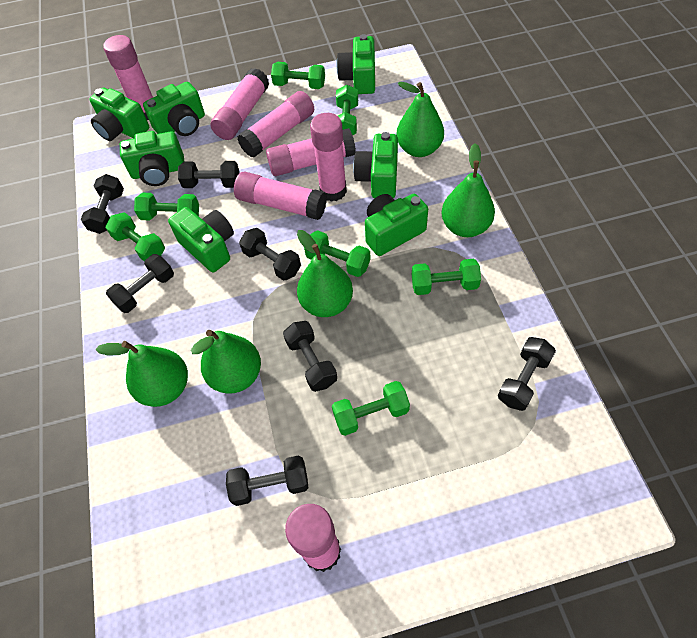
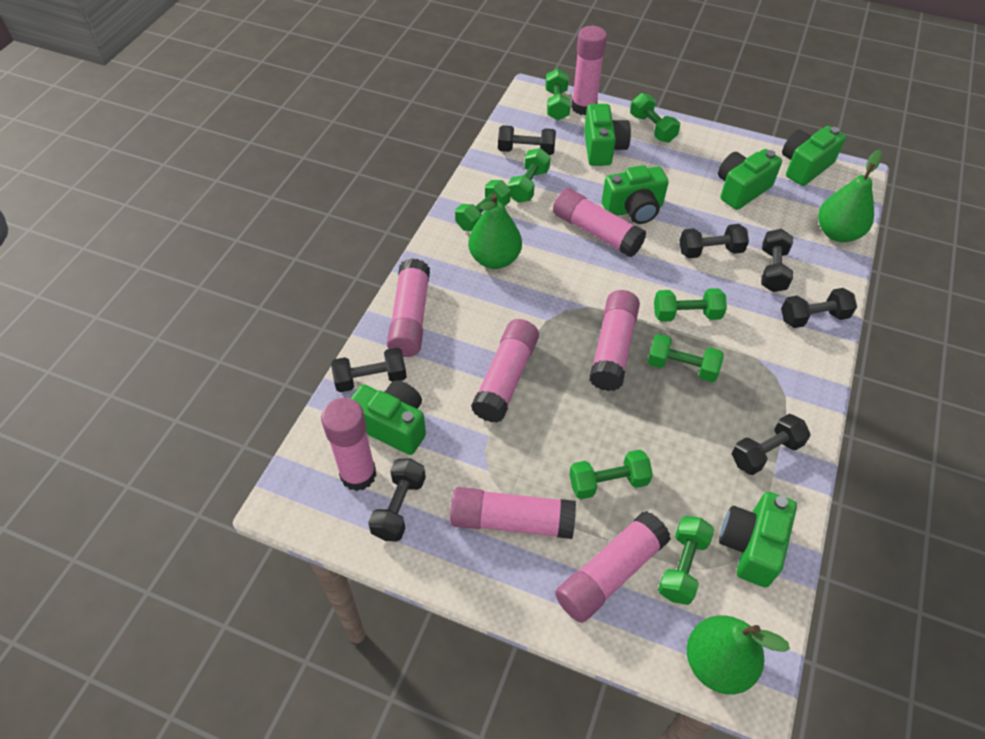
green camera: 7 -> 6
green dumbbell: 7 -> 8
green pear: 5 -> 3
pink glue stick: 7 -> 8

